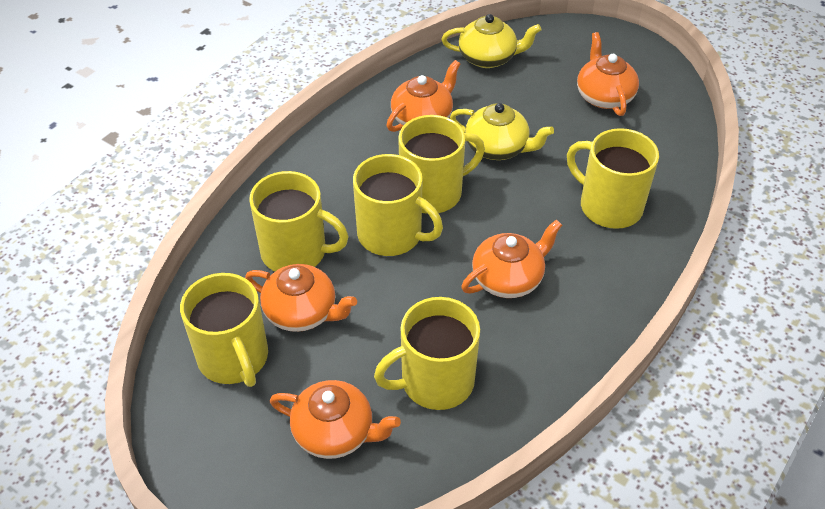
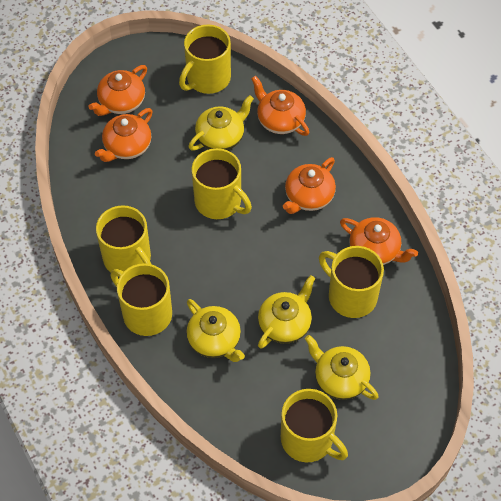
yellow teapot: 2 -> 4

